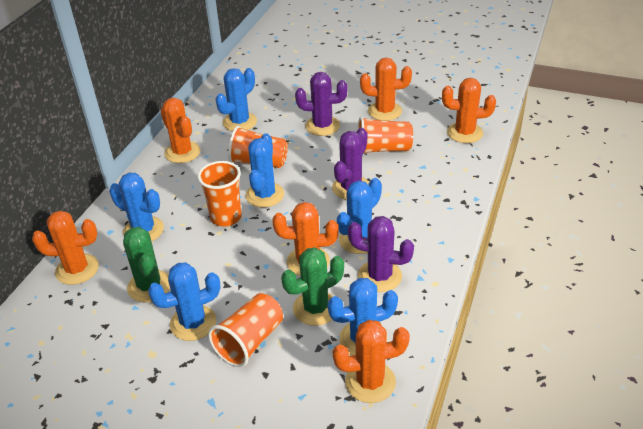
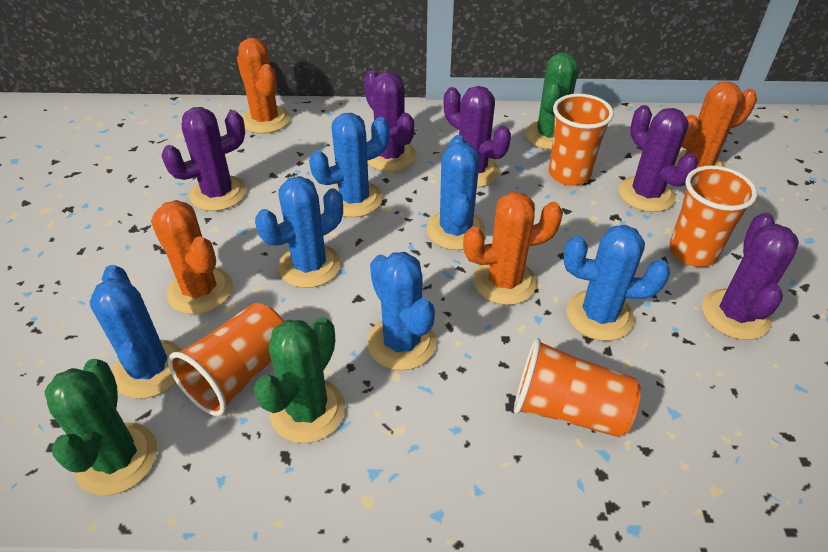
green cactus: 2 -> 3
orange cactus: 6 -> 4
purple cactus: 3 -> 5

